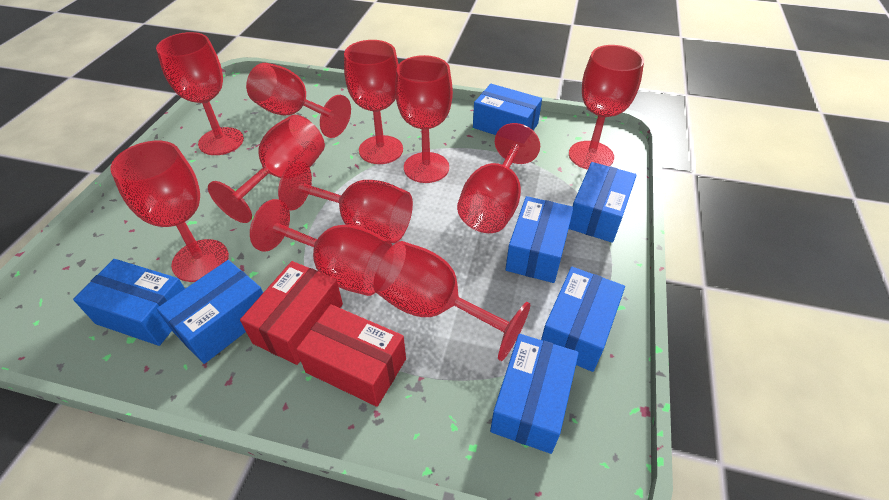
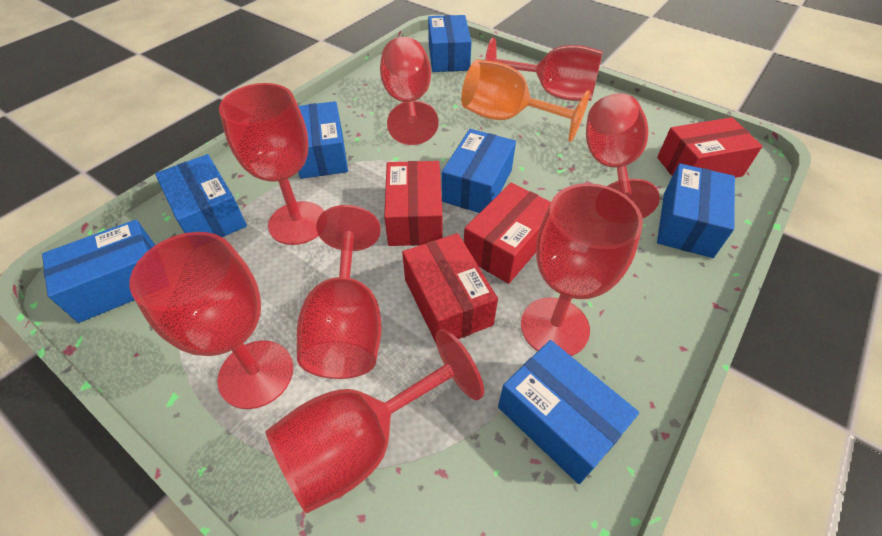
orange goblet: 0 -> 1
red box: 2 -> 4
red goblet: 11 -> 8

